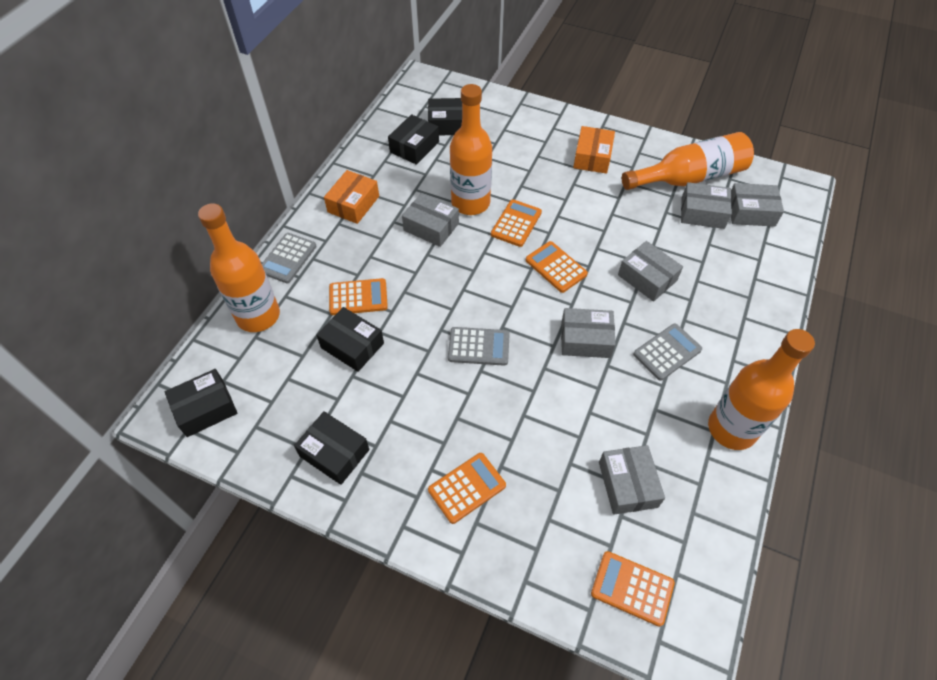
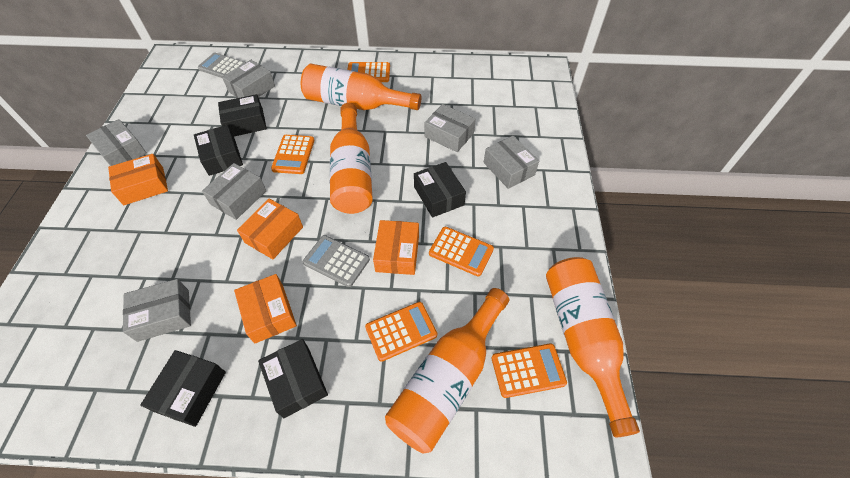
grey calculator: 3 -> 2
orange box: 2 -> 4

